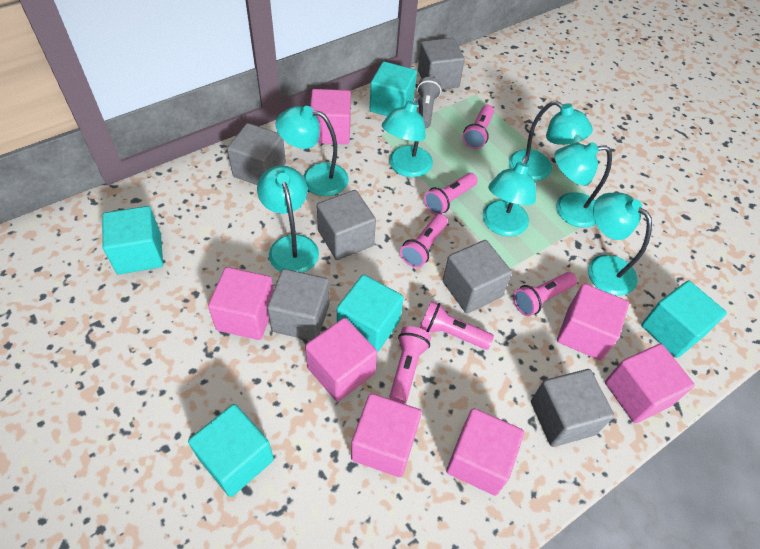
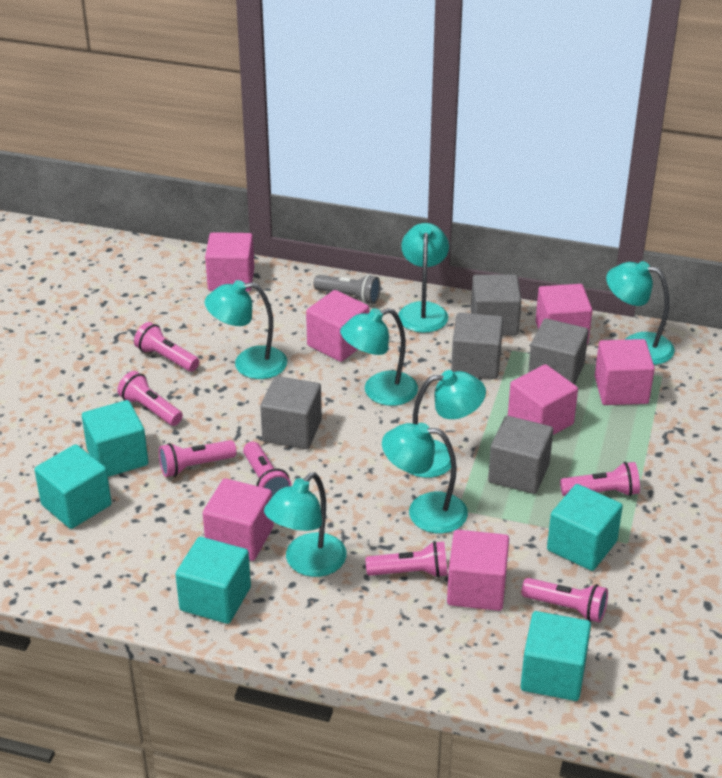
grey cube: 6 -> 5
pink flashlight: 6 -> 7

